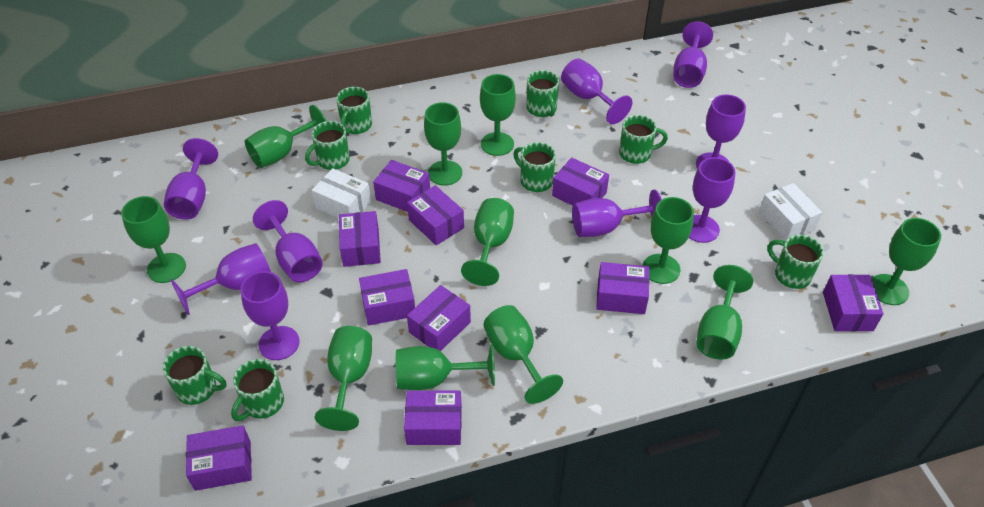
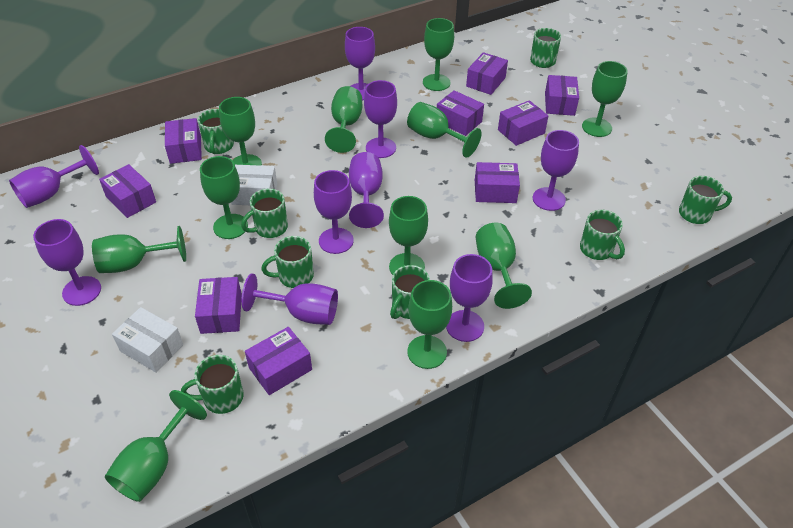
purple box: 10 -> 9

